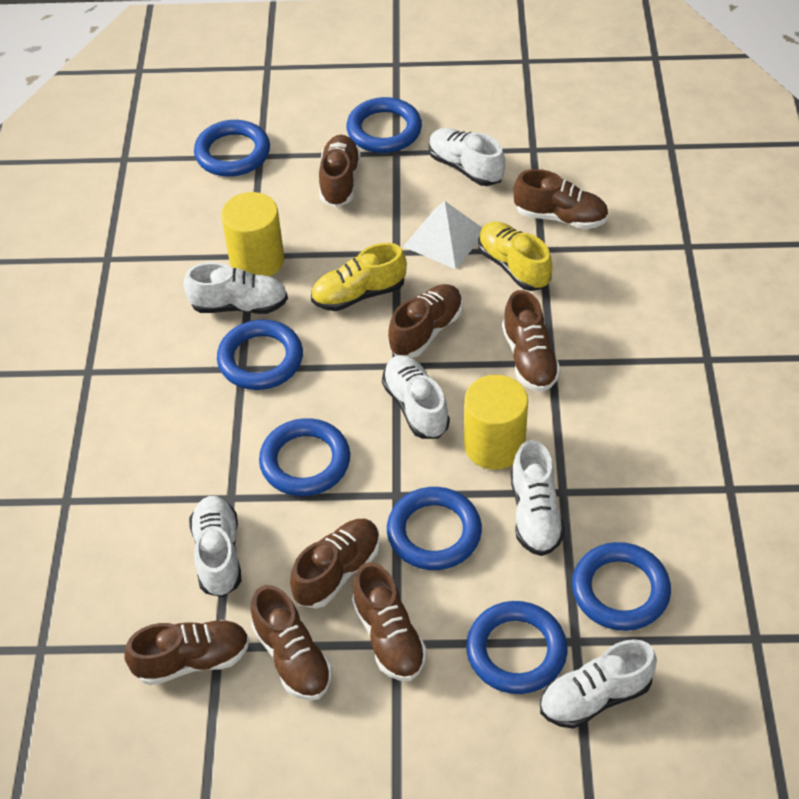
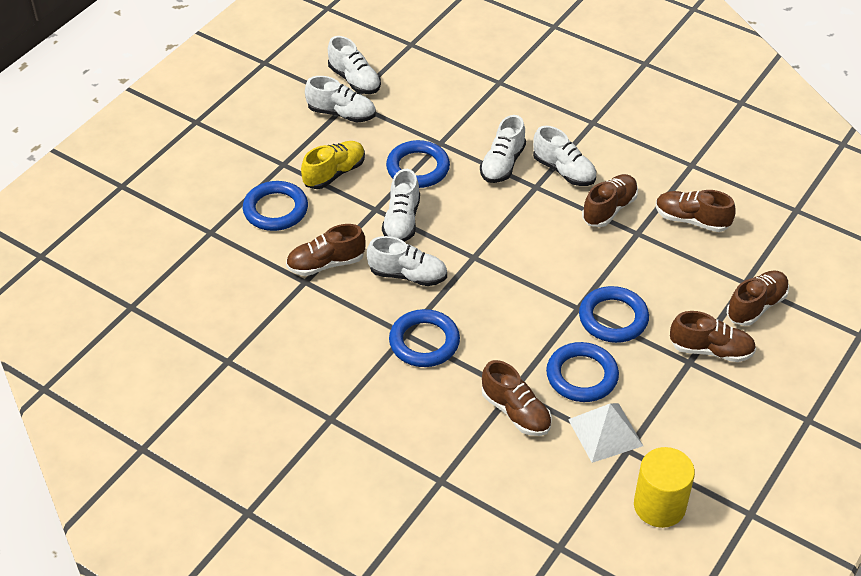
blue ring: 7 -> 5
brown shoe: 8 -> 6
yellow cylinder: 2 -> 1
yellow shoe: 2 -> 1

